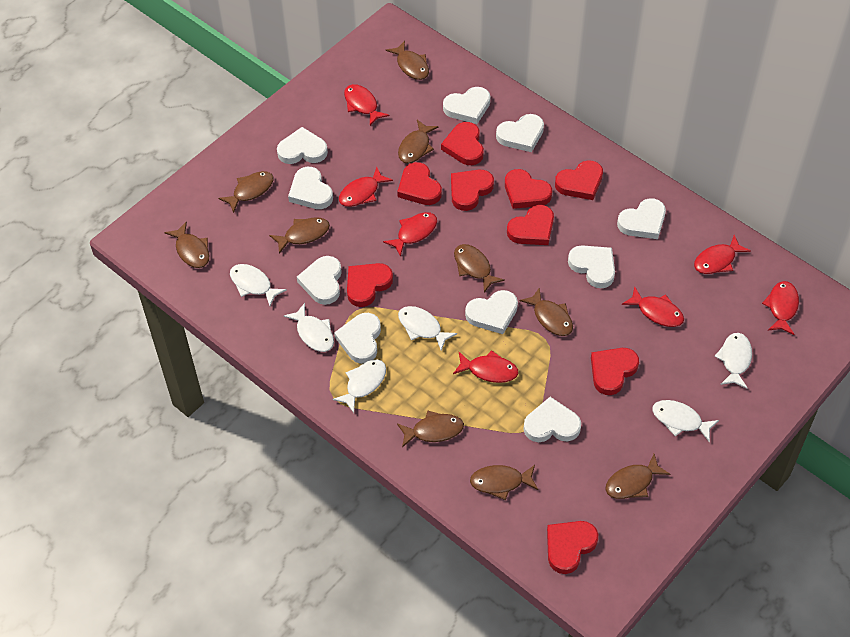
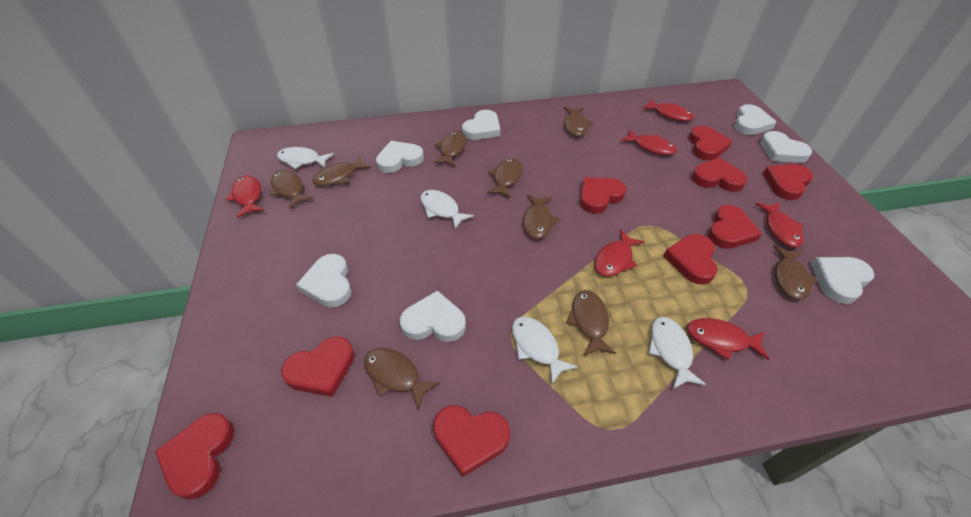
brown fish: 10 -> 9
red fish: 7 -> 6
white fish: 6 -> 4
white heart: 10 -> 7

